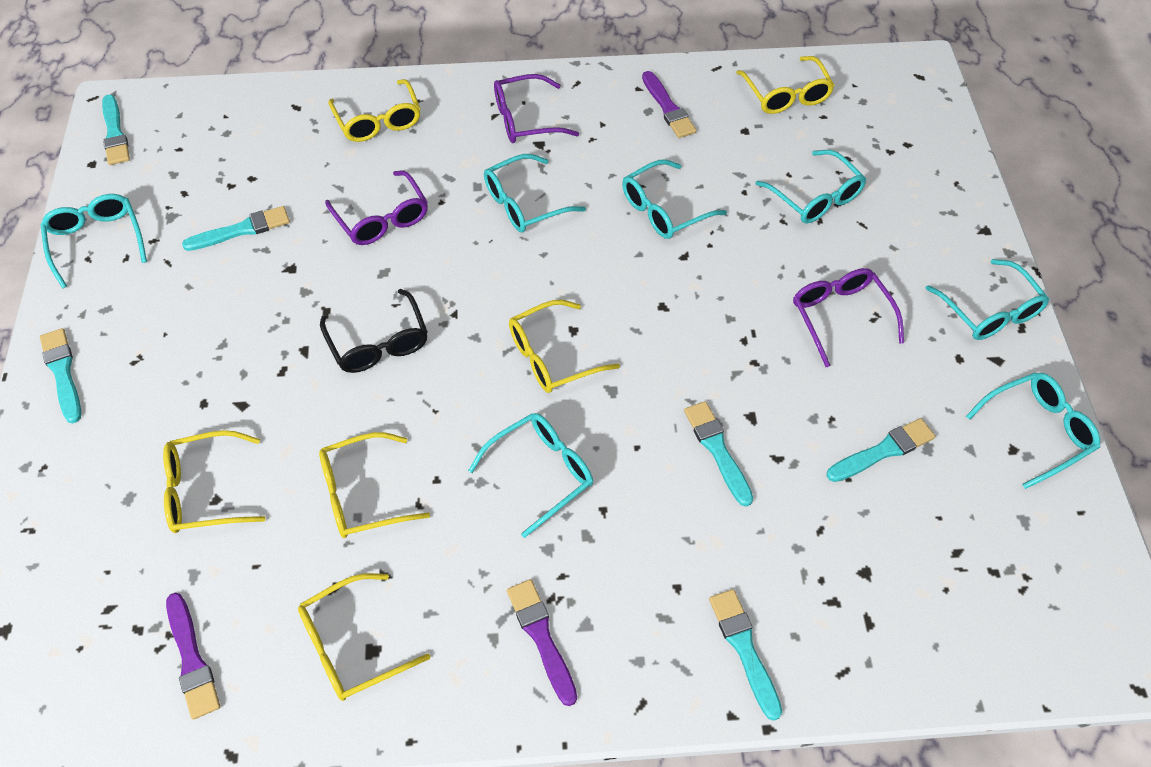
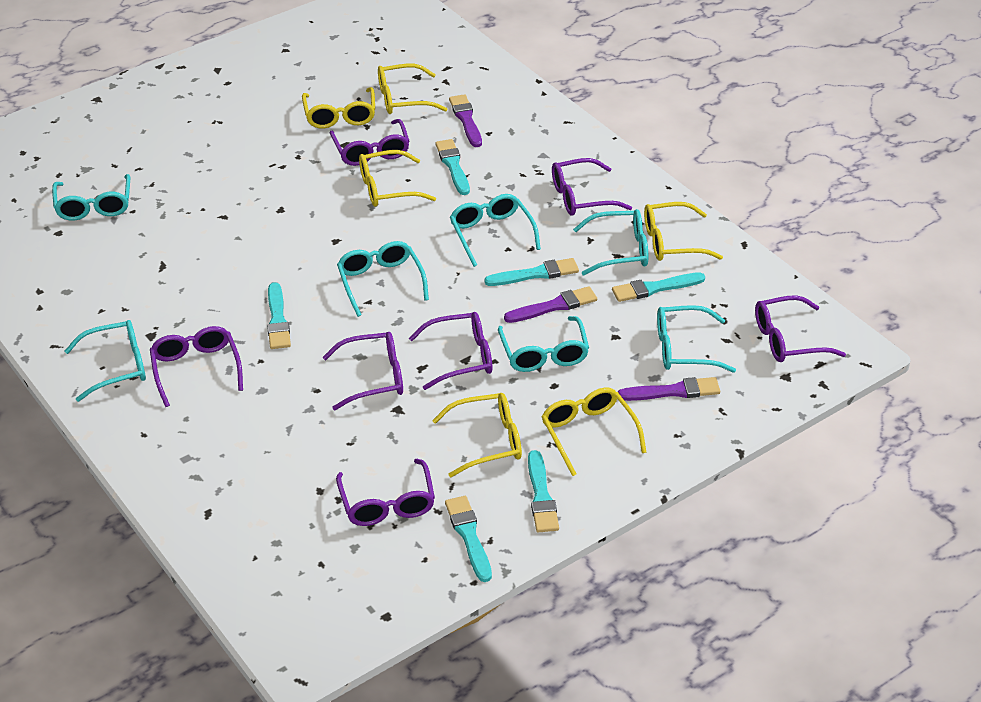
black glasses: 1 -> 0
purple glasses: 3 -> 7

